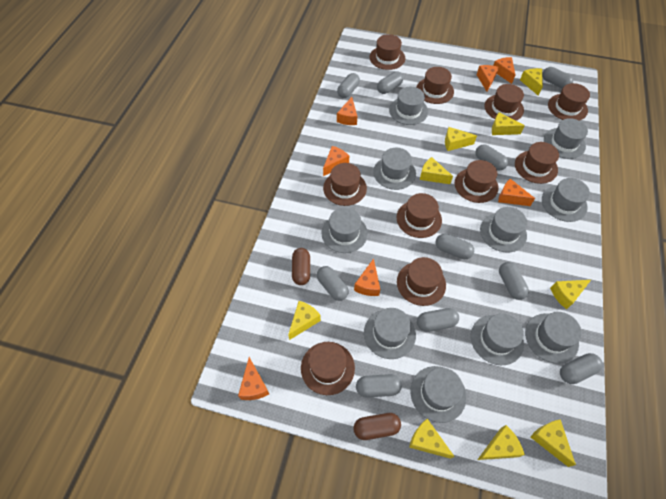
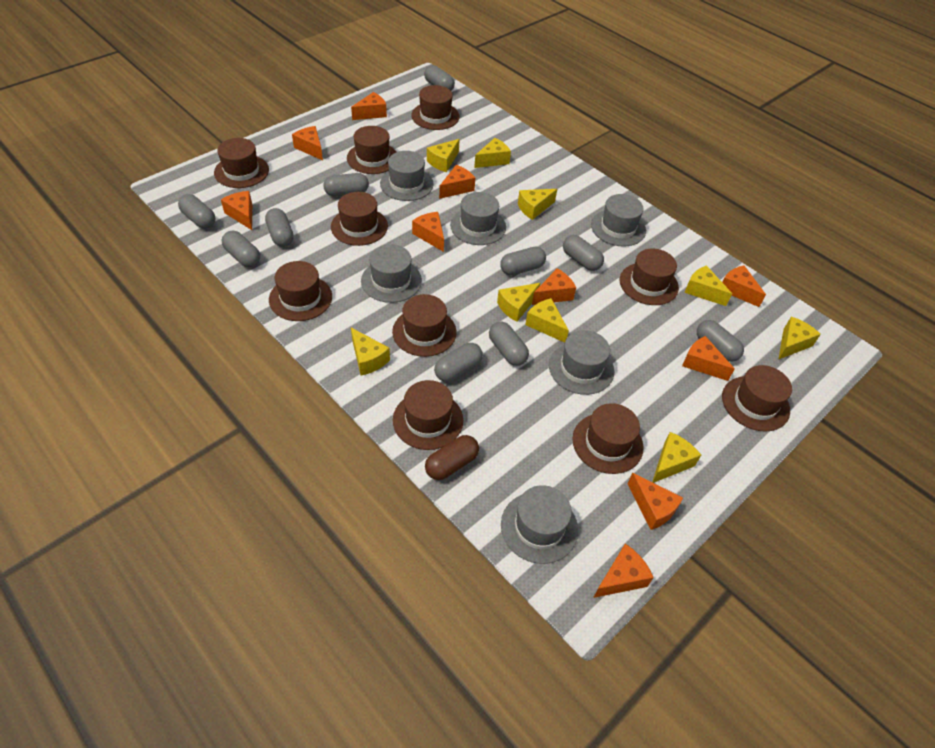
brown capsule: 2 -> 1
grey hat: 10 -> 6
orange cheese: 7 -> 10

